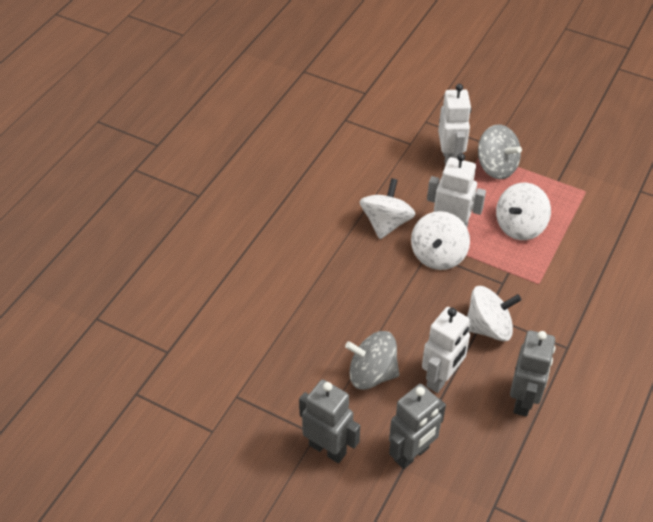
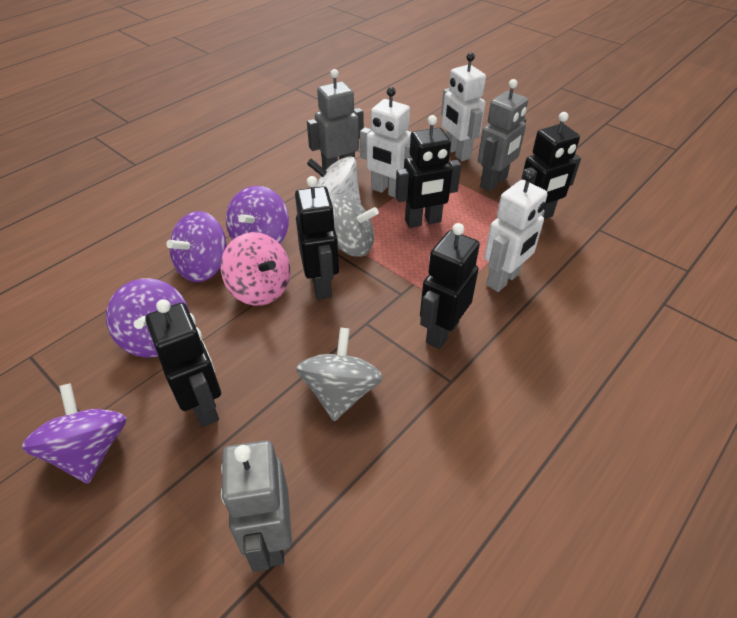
black robot: 0 -> 5
pink spinning top: 0 -> 1
purple spinning top: 0 -> 4
white spinning top: 4 -> 1

